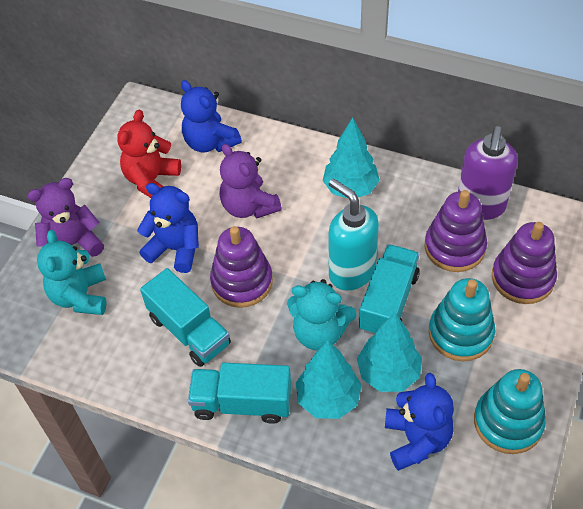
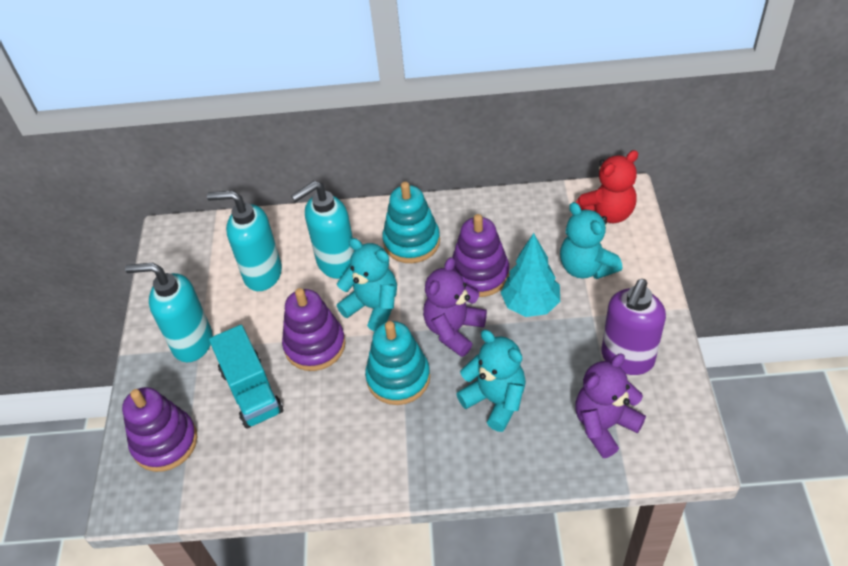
blue teddy bear: 3 -> 0
turquoise soap dispenser: 1 -> 3
turquoise teddy bear: 2 -> 3
turquoise tree: 3 -> 1
turquoise truck: 3 -> 1

